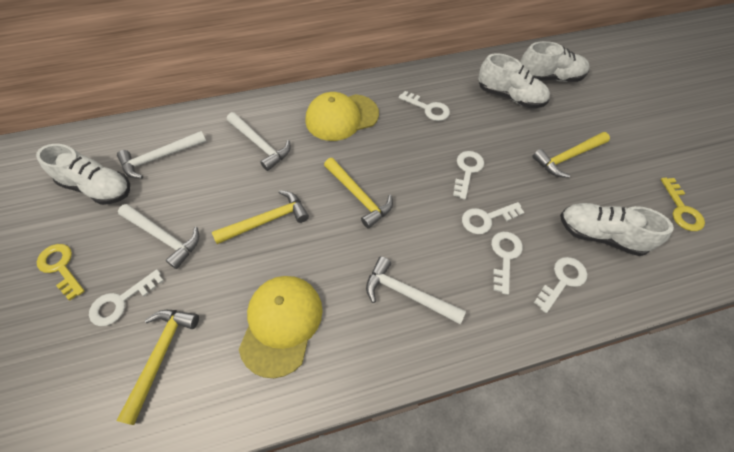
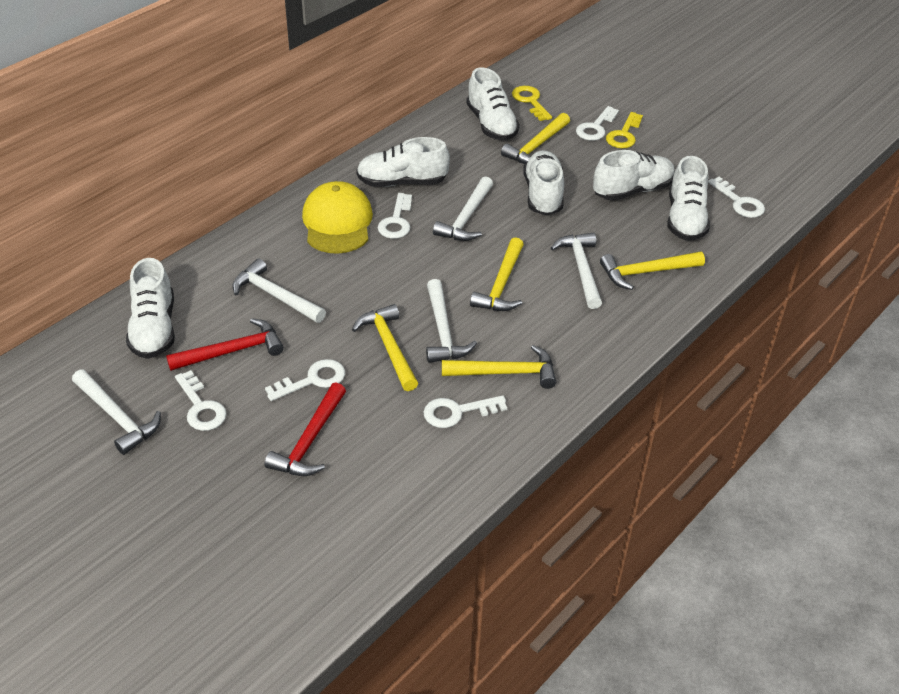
red hammer: 0 -> 2
white hammer: 4 -> 5
white shoe: 4 -> 6
yellow cap: 2 -> 1
yellow hammer: 4 -> 5

